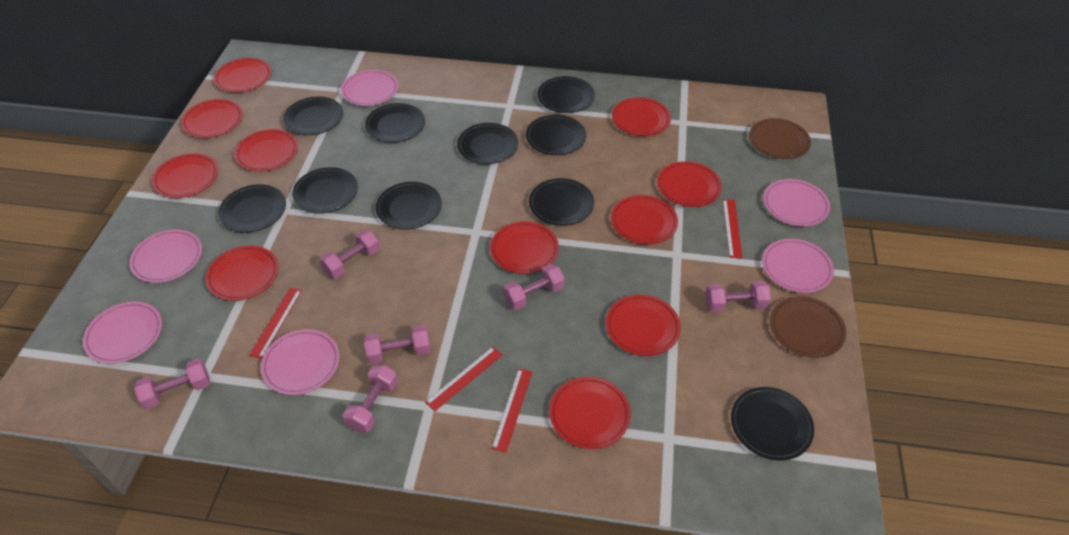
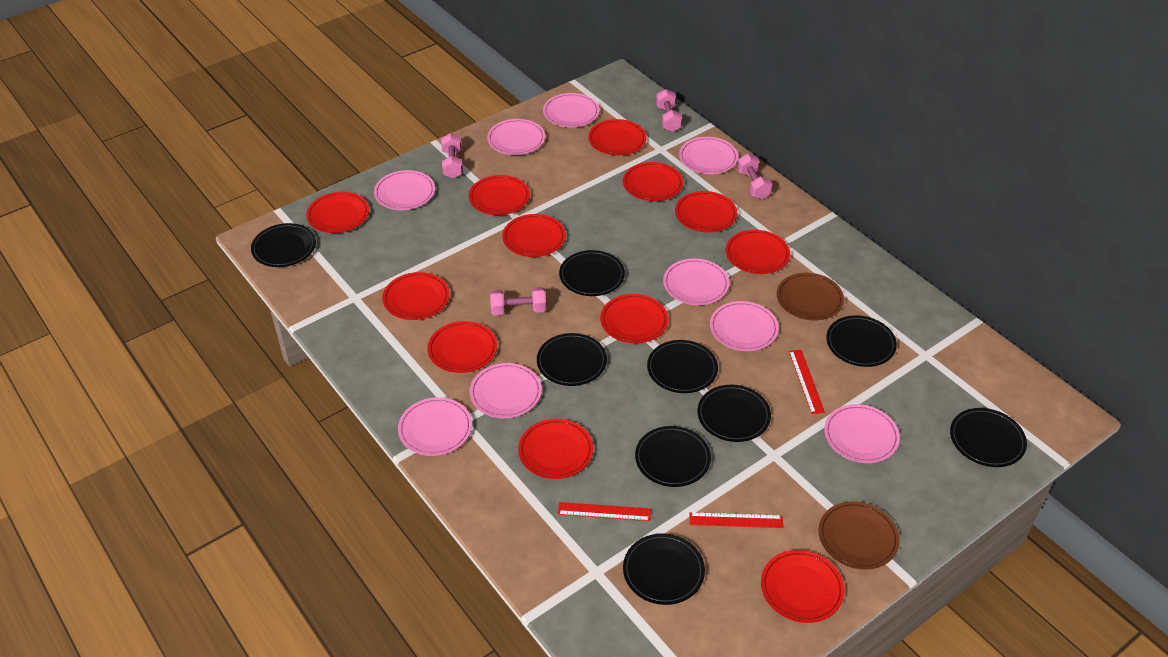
black plate: 10 -> 9
pink dumbbell: 6 -> 4
pink plate: 6 -> 9
red plate: 11 -> 12
red ruler: 4 -> 3

